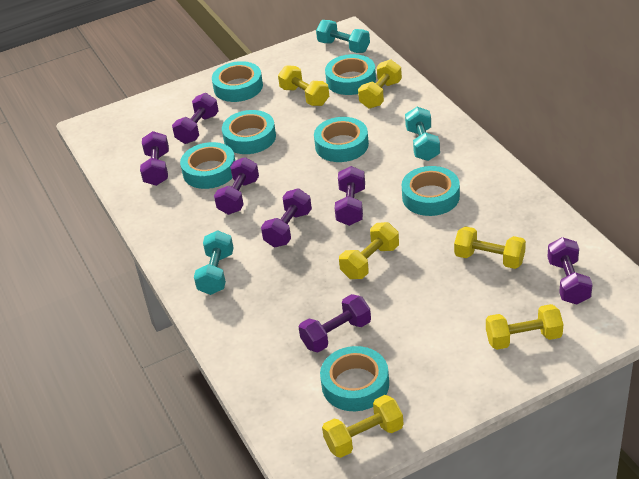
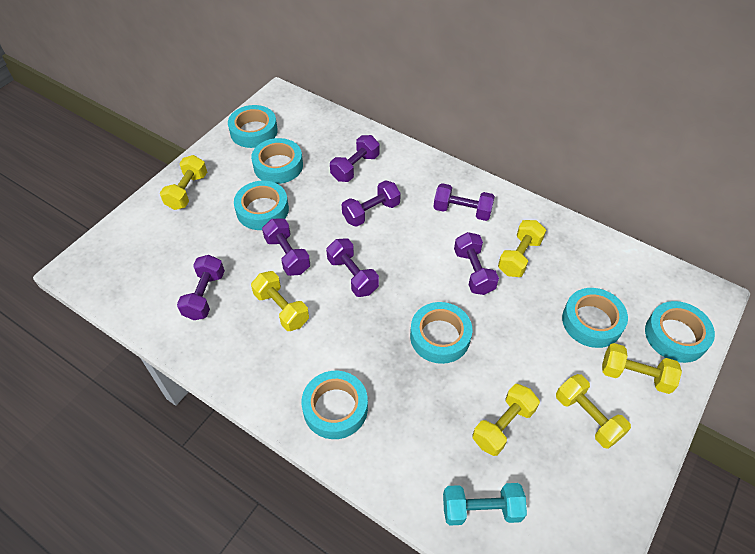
turquoise dumbbell: 3 -> 1

